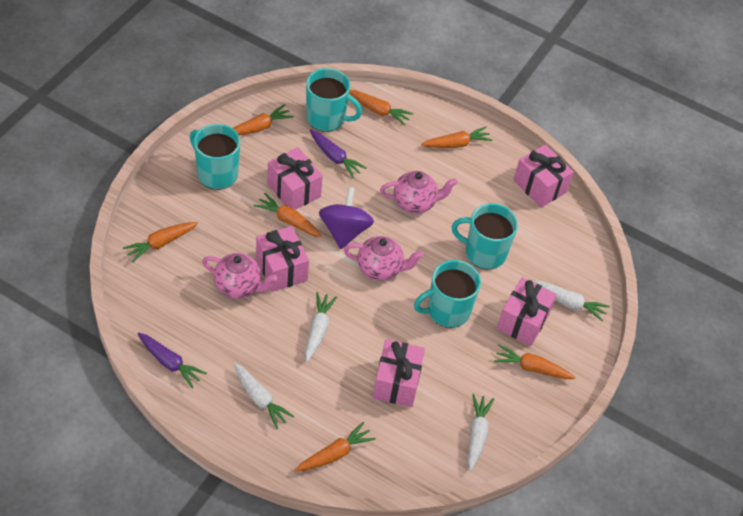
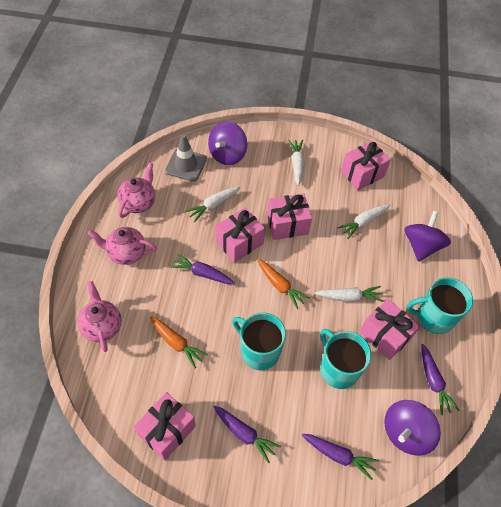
grey traffic cone: 0 -> 1
orange carrot: 7 -> 2
purple carrot: 2 -> 4
purple spinning top: 1 -> 3
turquoise mug: 4 -> 3

